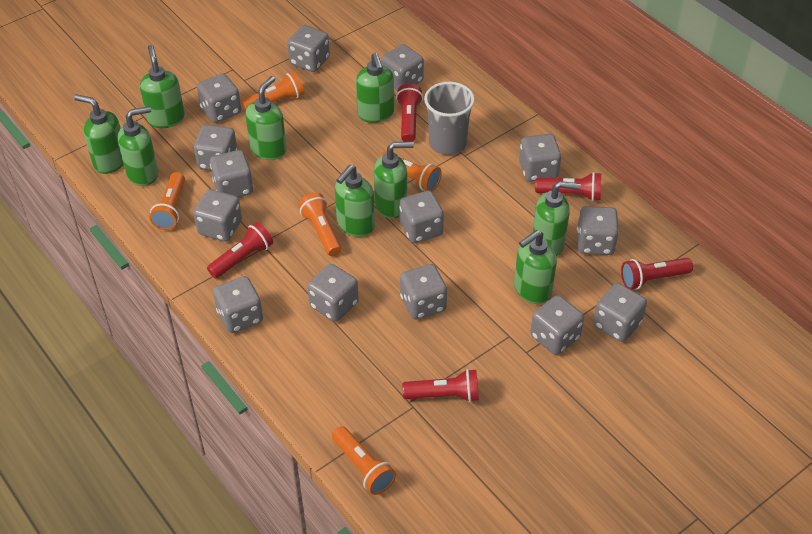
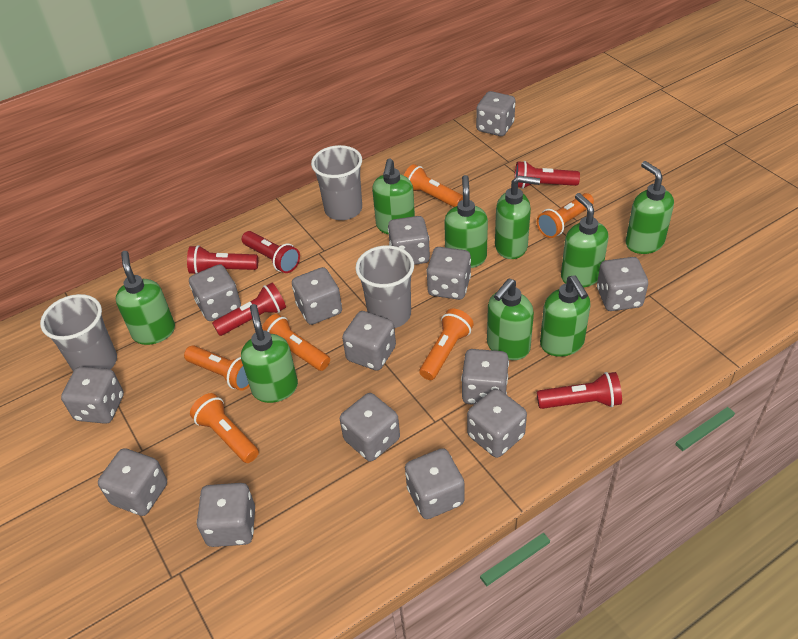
grey cup: 1 -> 3
orange flashlight: 5 -> 6

